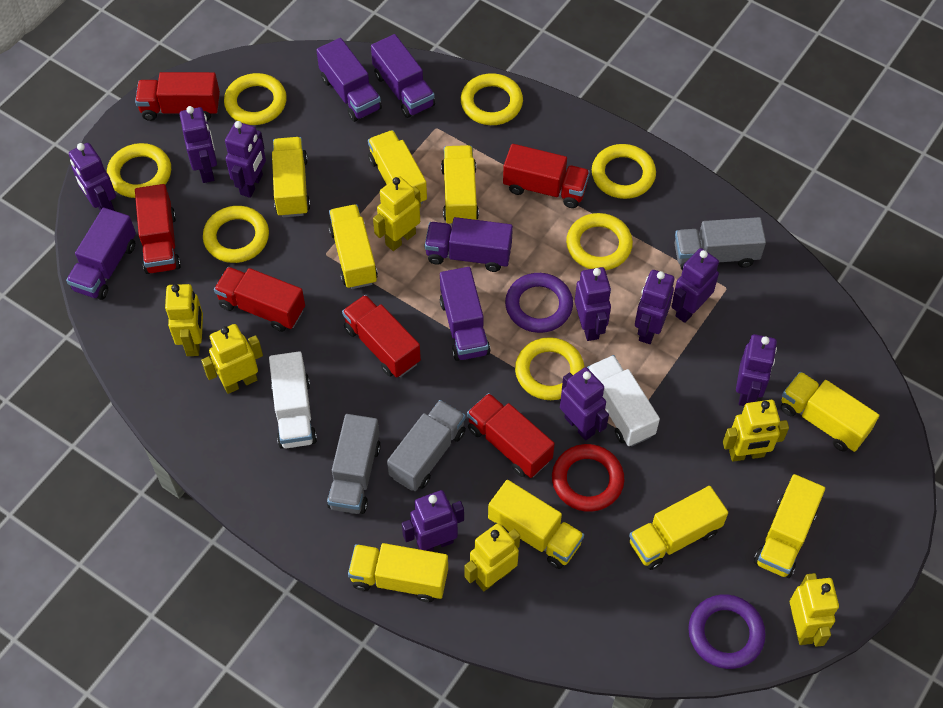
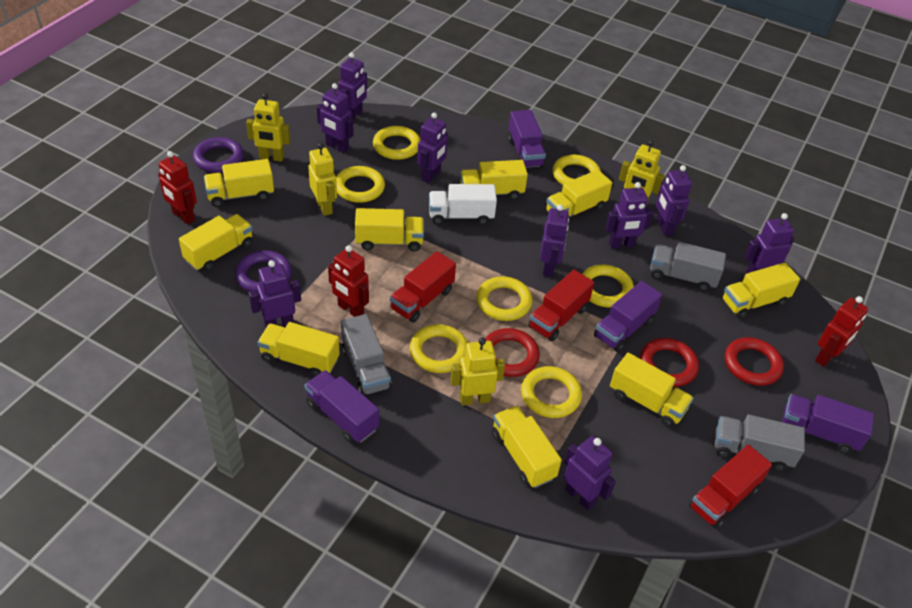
purple truck: 5 -> 4
red ring: 1 -> 3
red robot: 0 -> 3
red truck: 6 -> 3
white truck: 2 -> 1
yellow robot: 6 -> 4

